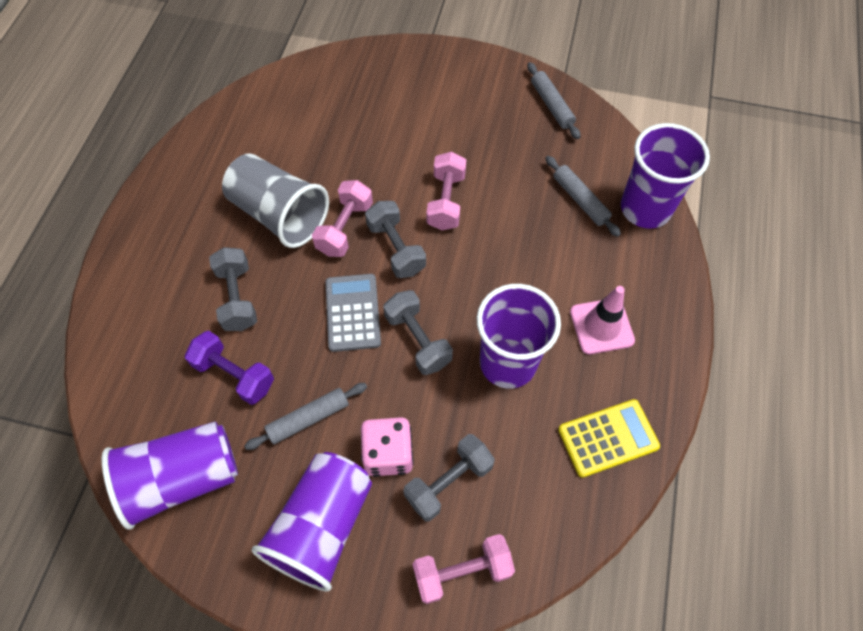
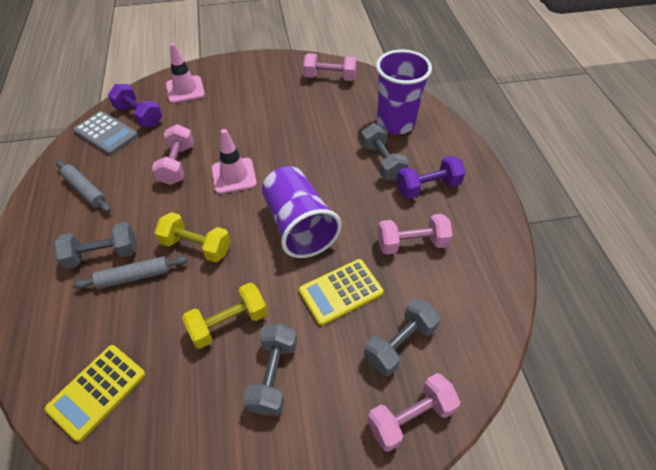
grey cup: 1 -> 0
grey rolling pin: 3 -> 2
pink dice: 1 -> 0
pink dumbbell: 3 -> 4
pink traffic cone: 1 -> 2
purple cup: 4 -> 2
purple dumbbell: 1 -> 2
yellow calculator: 1 -> 2
yellow dumbbell: 0 -> 2

